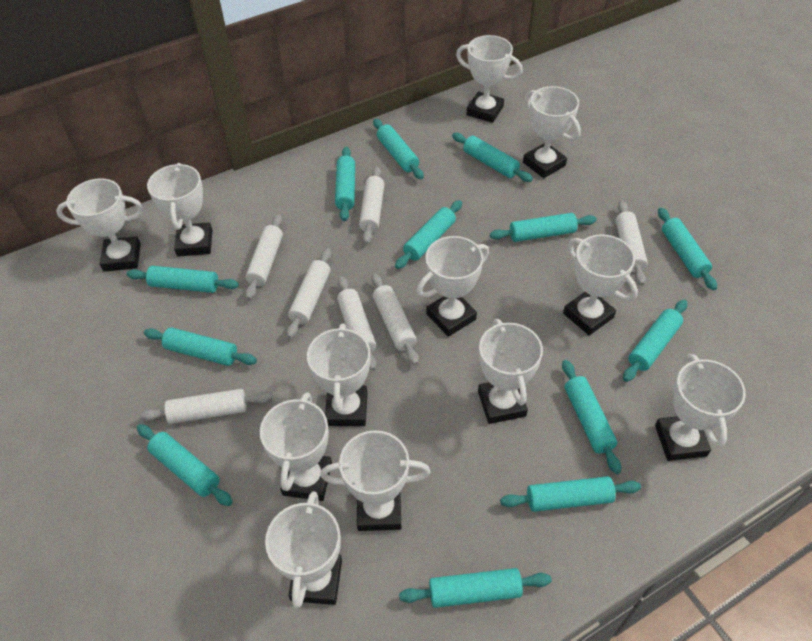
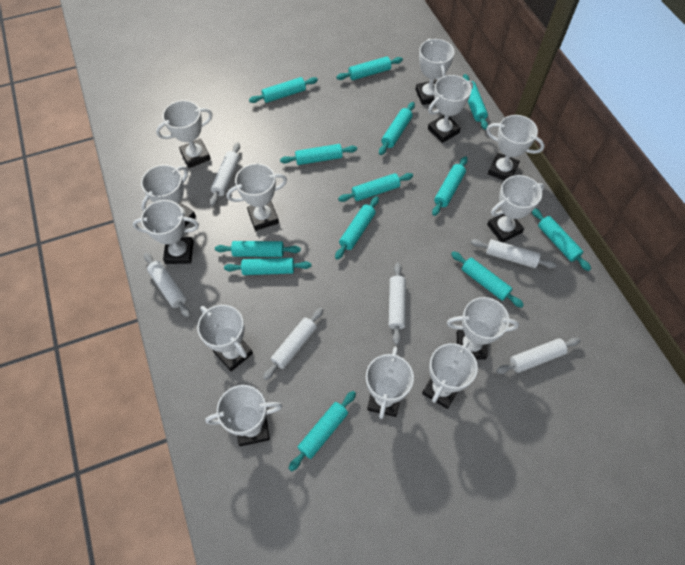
white rolling pin: 7 -> 6
white trophy: 12 -> 13

